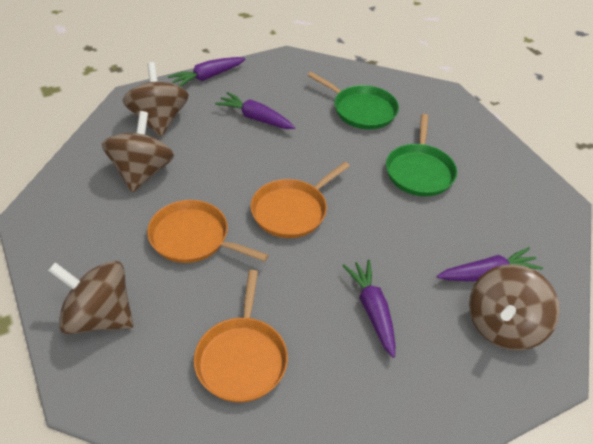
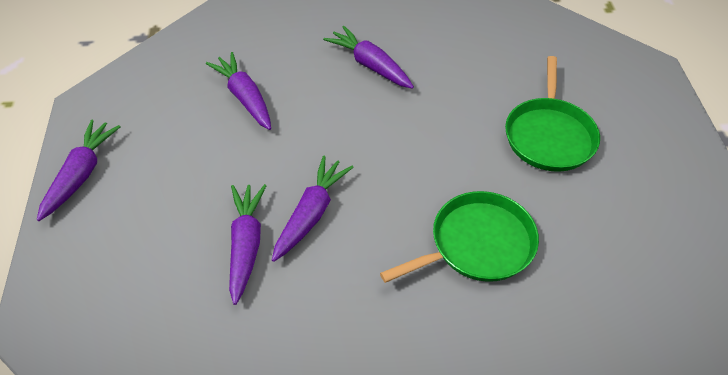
brown spinning top: 4 -> 0
orange pan: 3 -> 0
purple carrot: 4 -> 5

